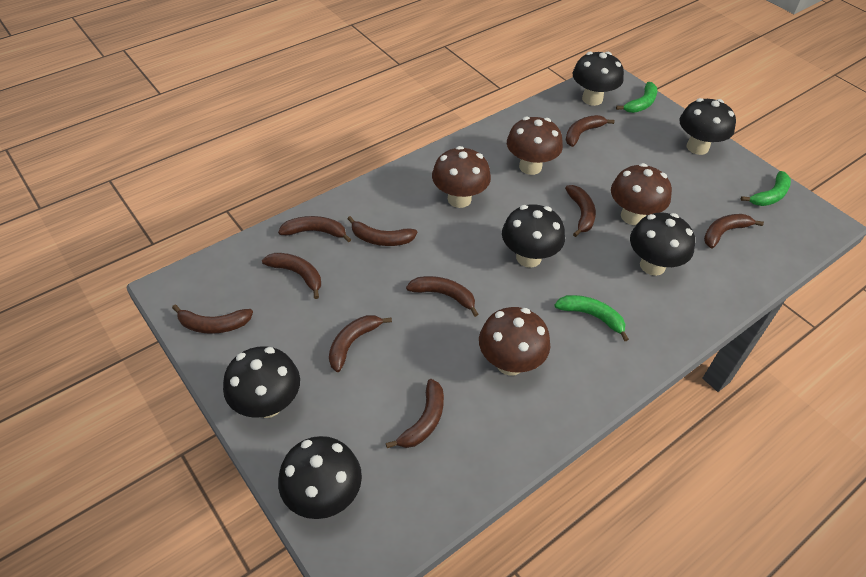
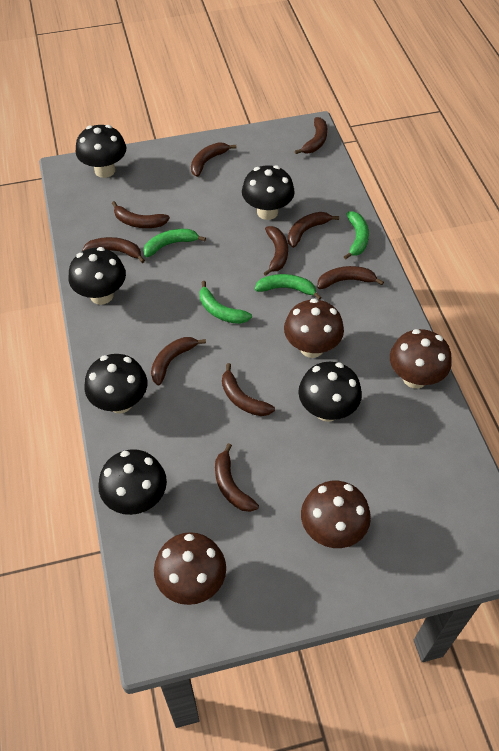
green banana: 3 -> 4

